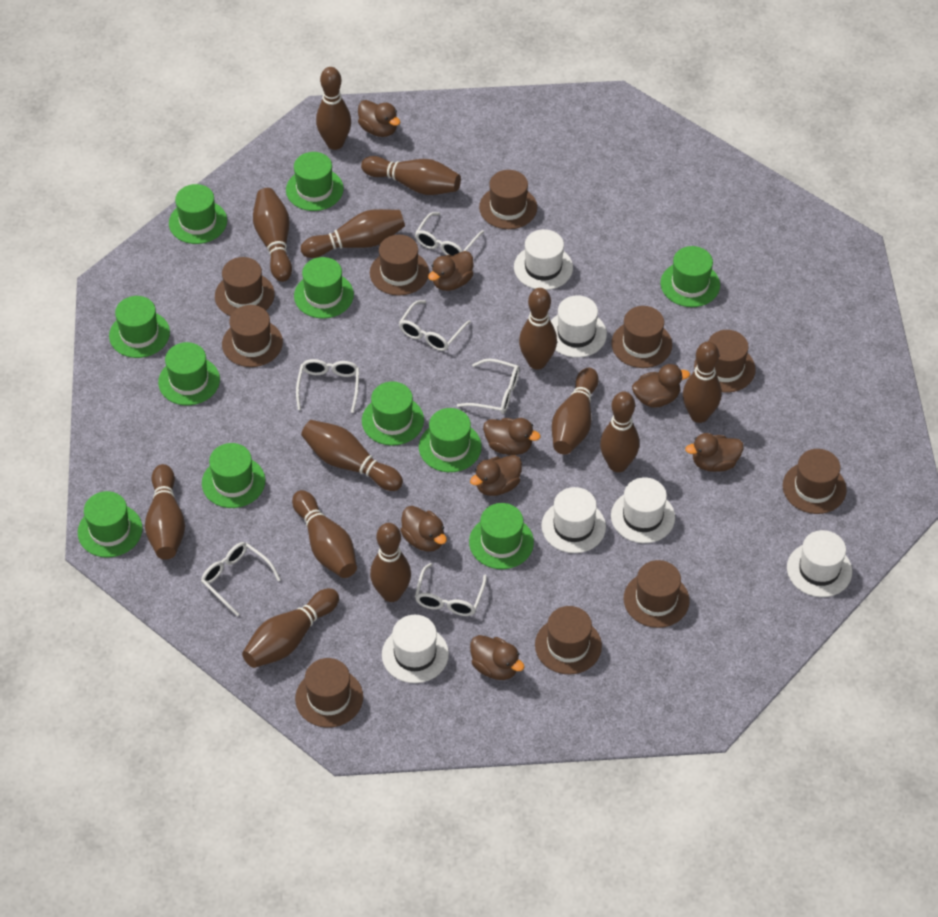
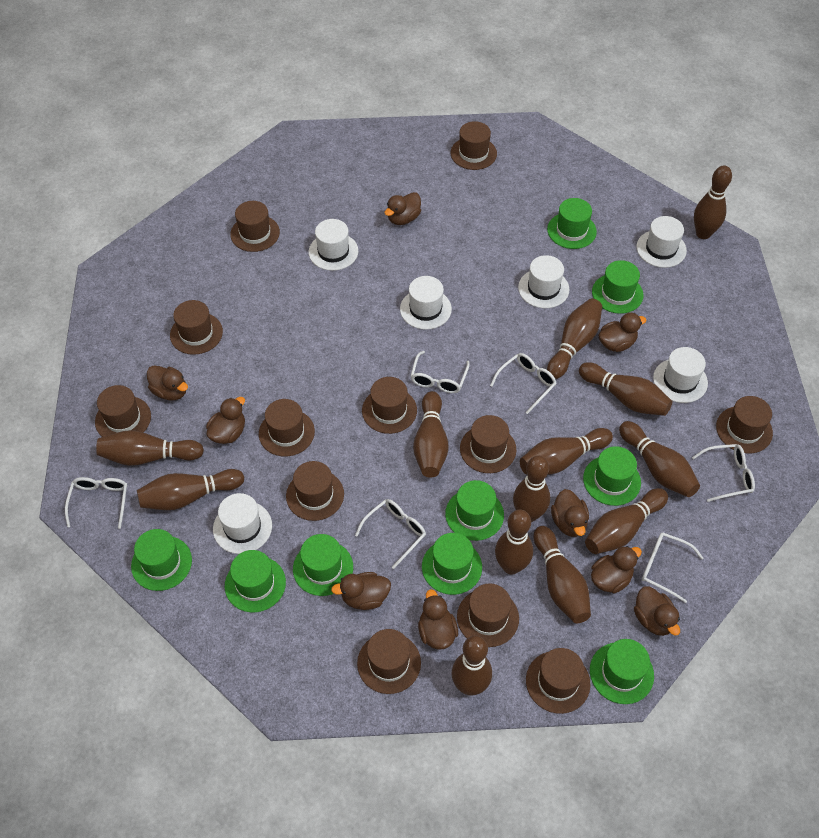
brown duck: 8 -> 9
brown hat: 10 -> 12
green hat: 11 -> 9

